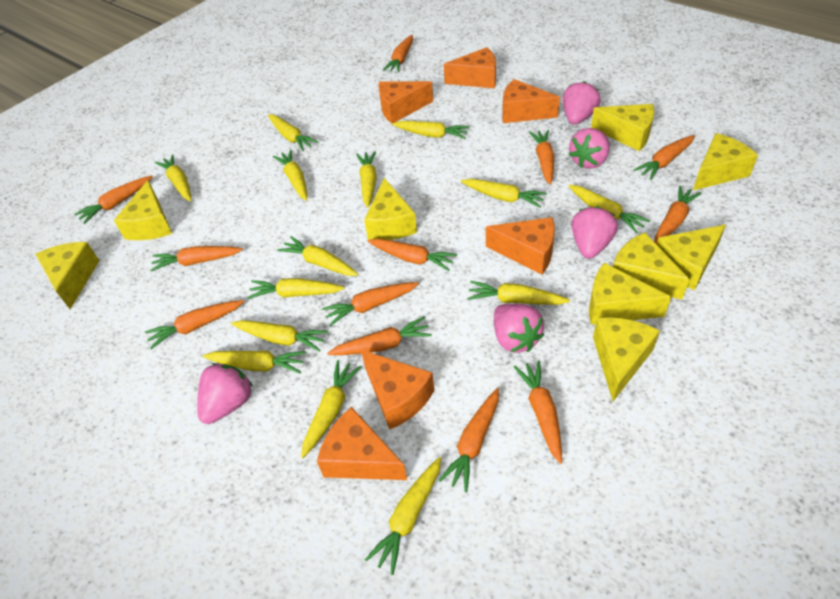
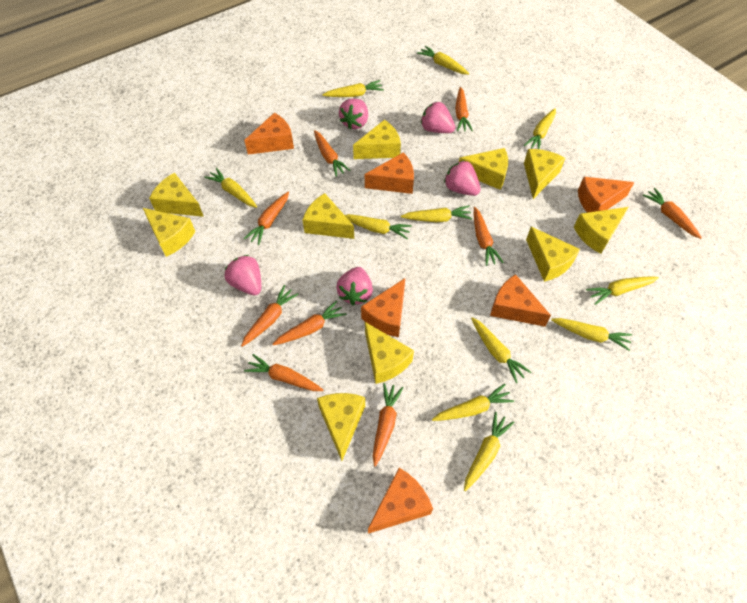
orange carrot: 12 -> 9
yellow carrot: 14 -> 11
yellow cheese: 9 -> 10

